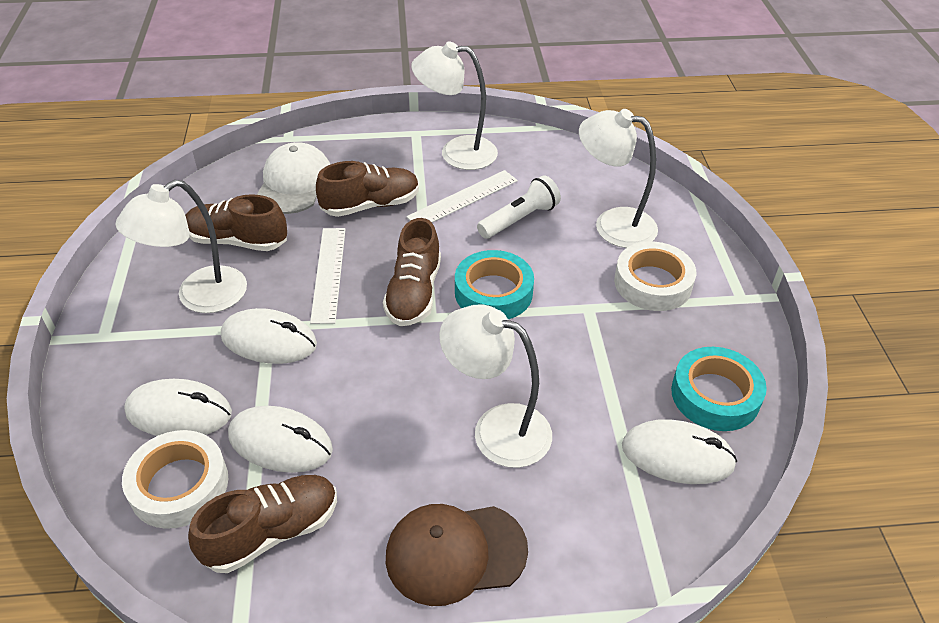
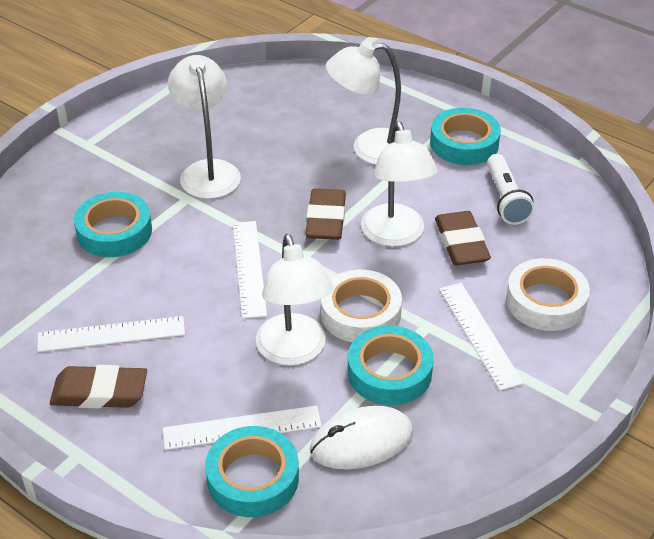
brown cap: 1 -> 0
brown eraser: 0 -> 3
brown shoe: 4 -> 0
turquoise tape: 2 -> 4
white cap: 1 -> 0
white mouse: 4 -> 1
white ruler: 2 -> 4

